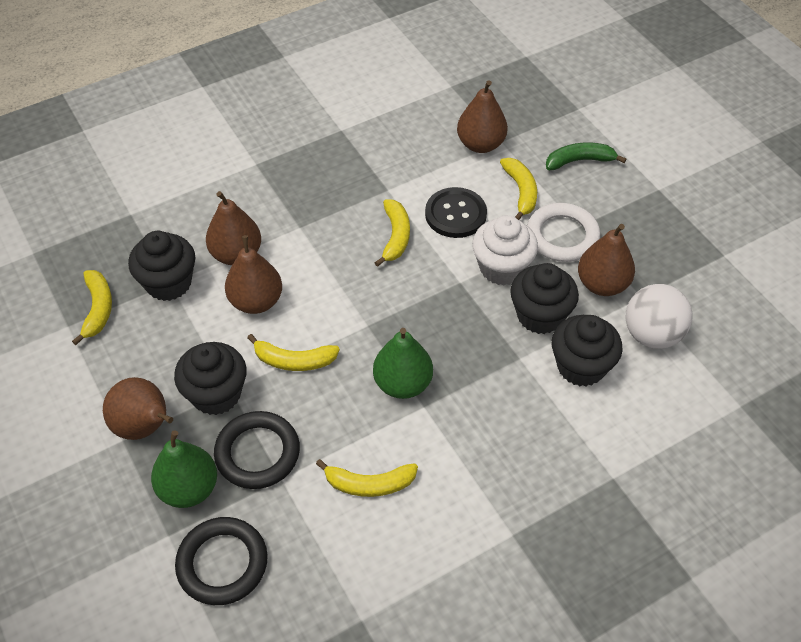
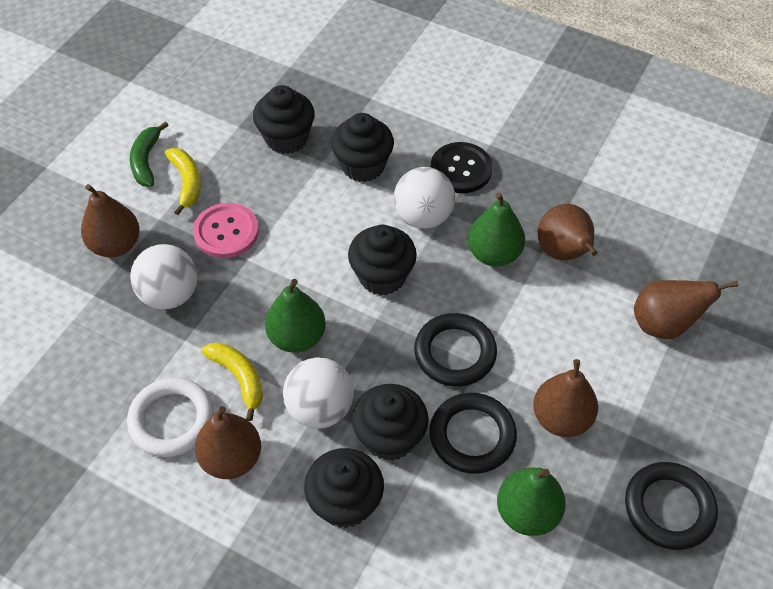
black cupcake: 4 -> 5
black ring: 2 -> 3
green pear: 2 -> 3
pink button: 0 -> 1
white ball: 1 -> 3
white cupcake: 1 -> 0
yellow banana: 5 -> 2

